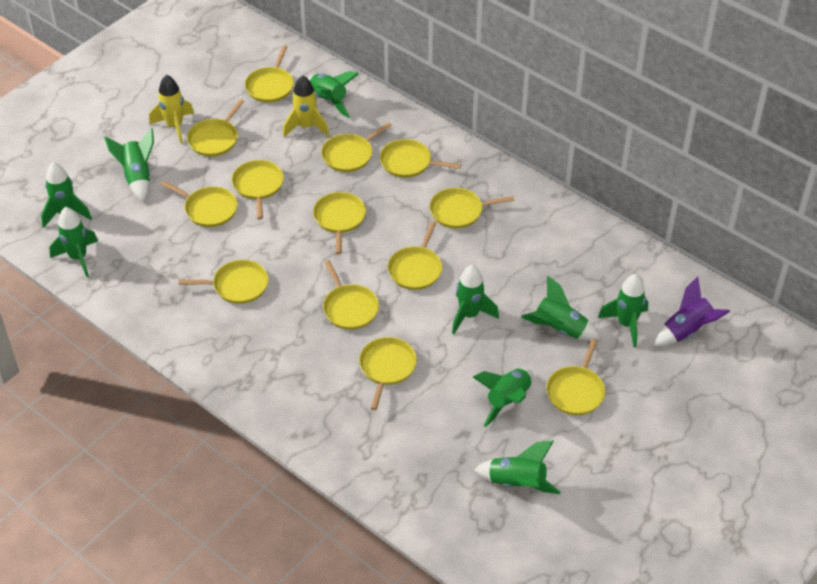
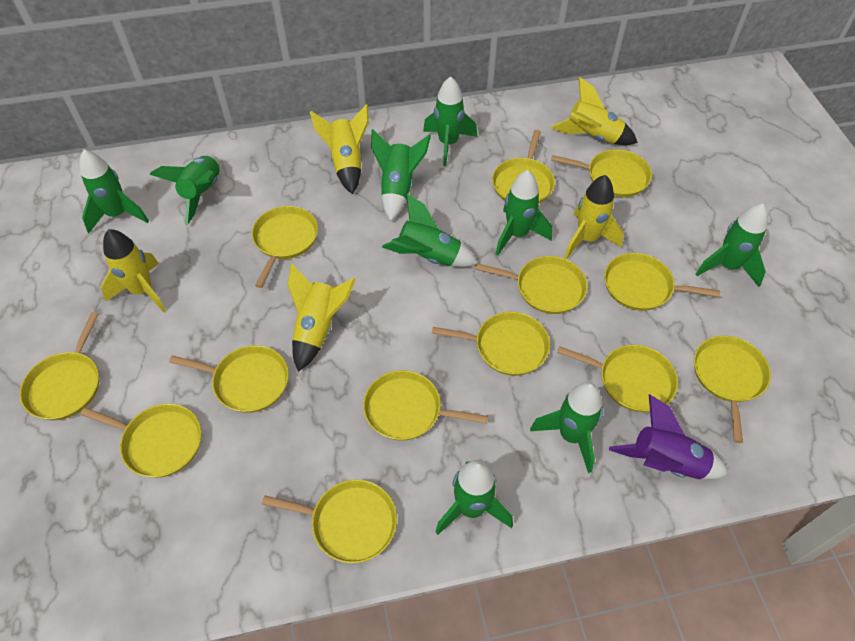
yellow rocket: 2 -> 5

